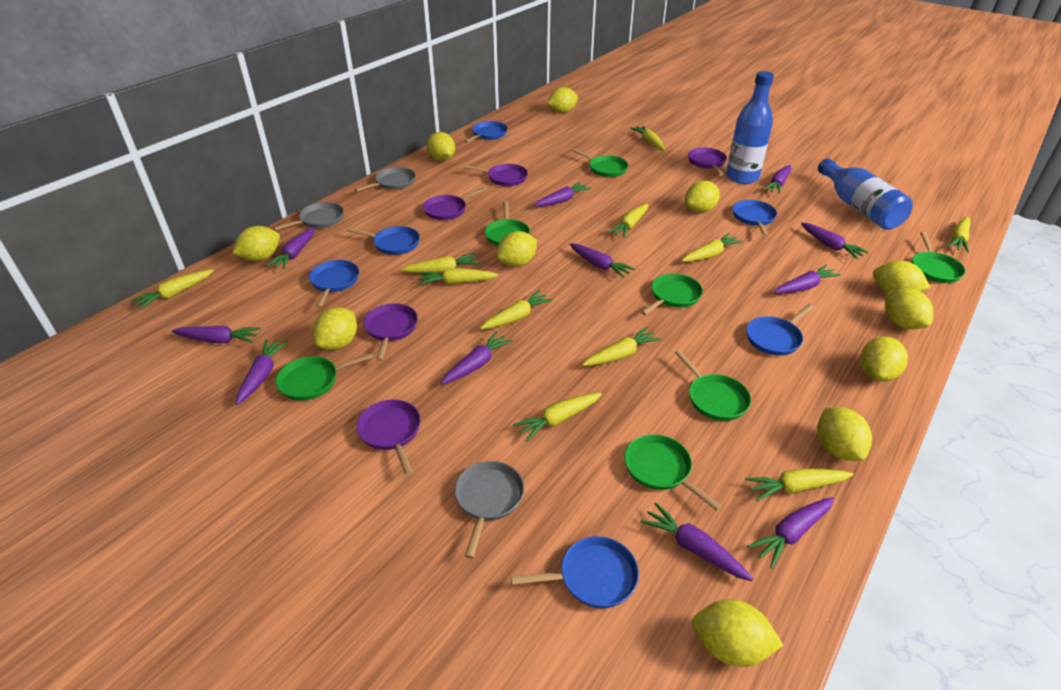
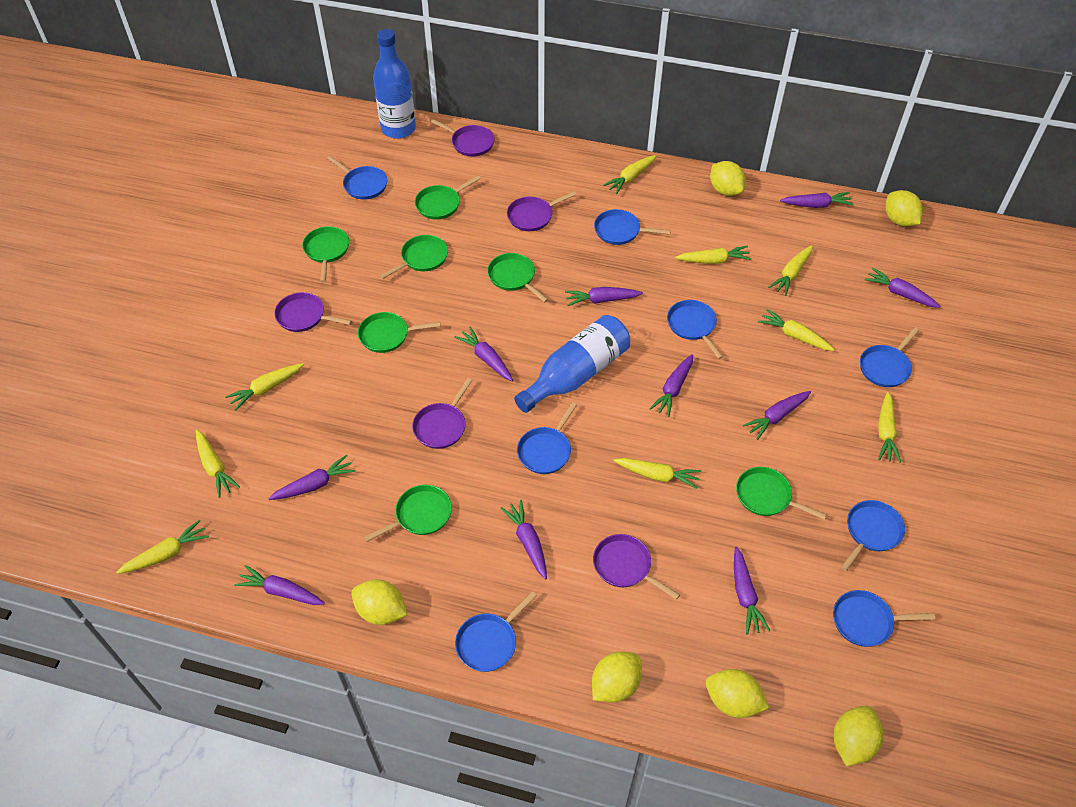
blue pan: 6 -> 8
grey pan: 3 -> 0
purple carrot: 11 -> 10
yellow carrot: 11 -> 9
yellow lemon: 11 -> 6

